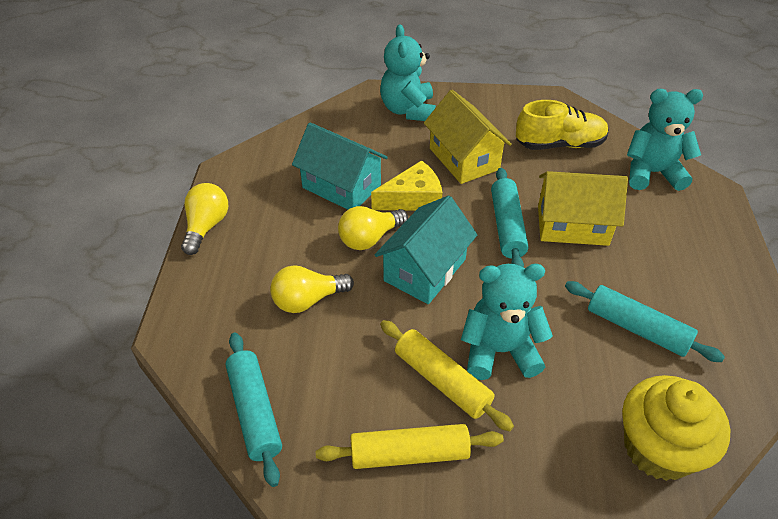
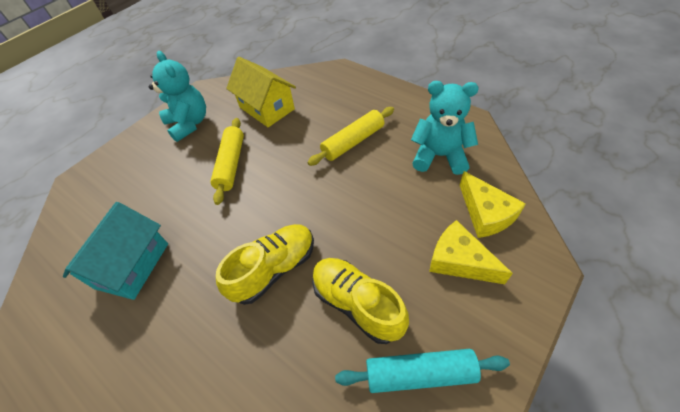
turquoise house: 2 -> 1
turquoise rolling pin: 3 -> 1
turquoise teddy bear: 3 -> 2
yellow cheese: 1 -> 2
yellow cupcake: 1 -> 0
yellow house: 2 -> 1
yellow light bulb: 3 -> 0
yellow shoe: 1 -> 2

